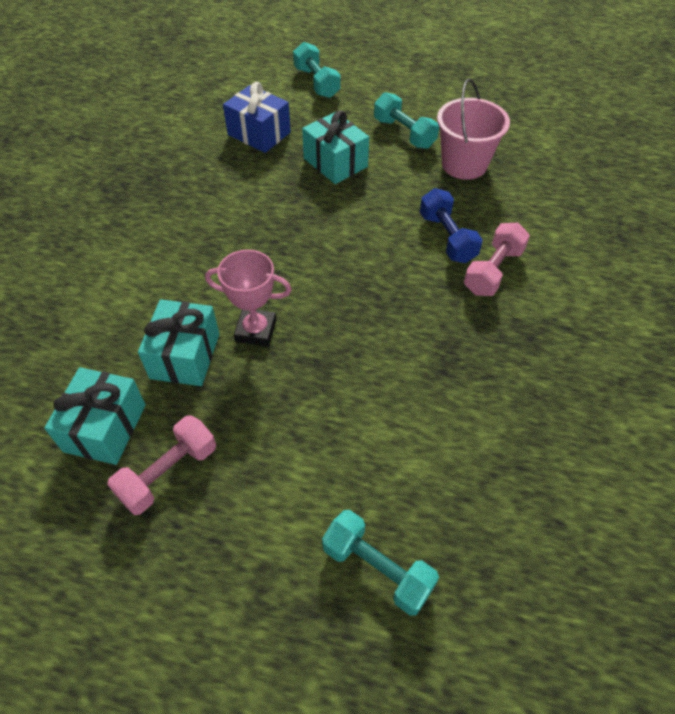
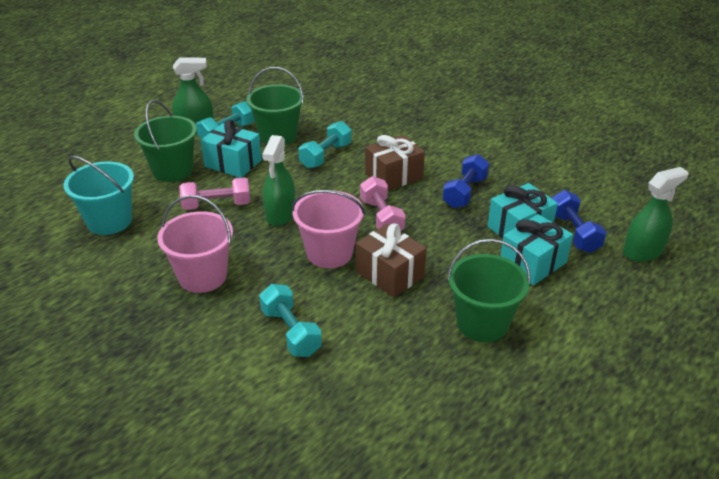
blue dumbbell: 1 -> 2
blue gift: 1 -> 0
brown gift: 0 -> 2
green bucket: 0 -> 3
green spray bottle: 0 -> 3
pink bucket: 1 -> 2
pink trophy: 1 -> 0
turquoise bucket: 0 -> 1

